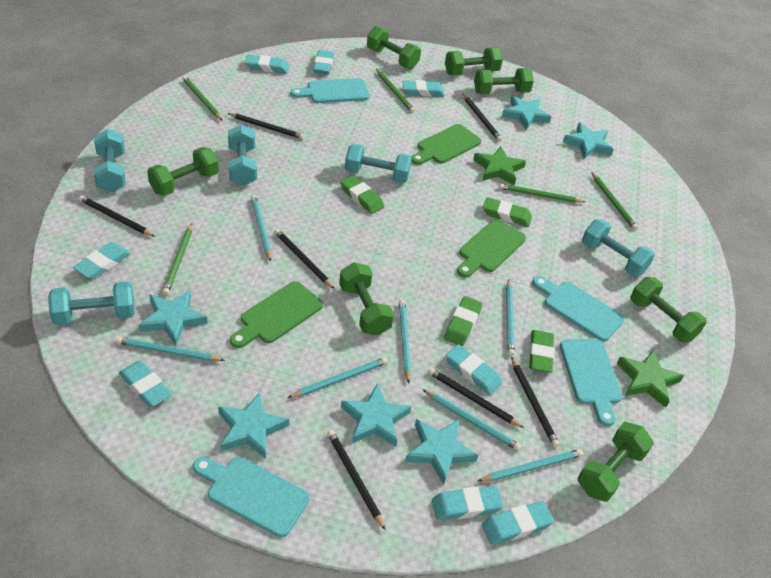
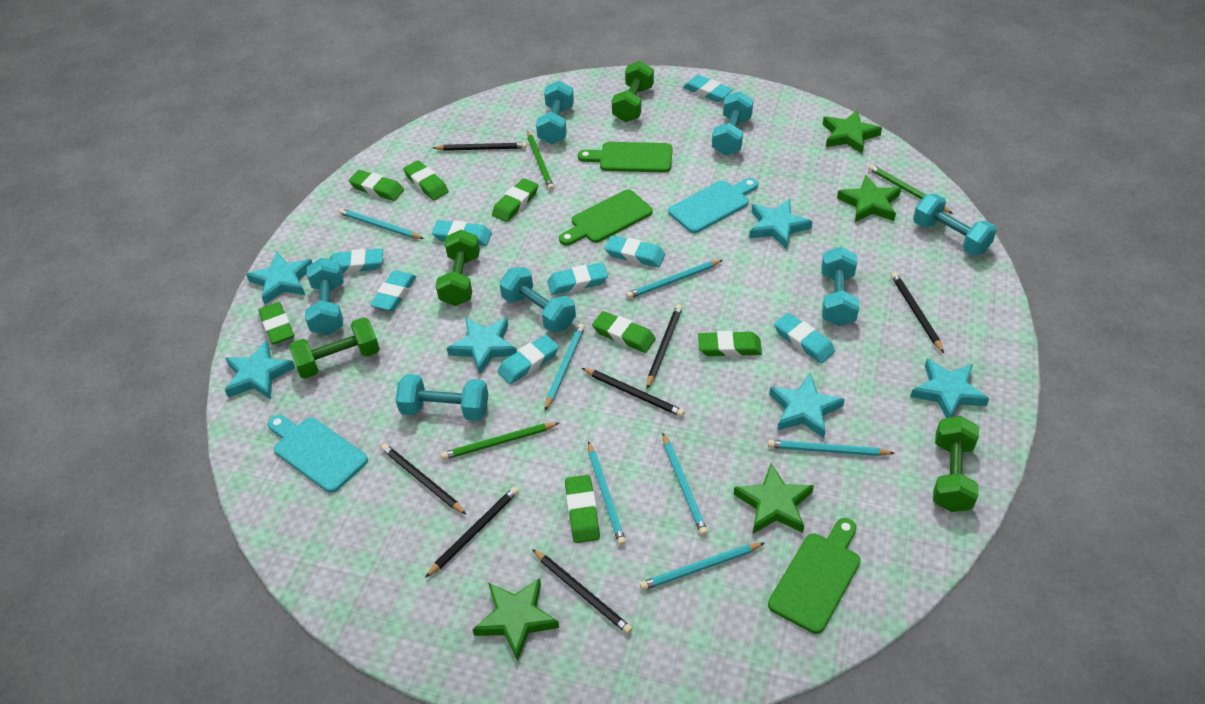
green dumbbell: 7 -> 4
green eraser: 4 -> 7
green pencil: 5 -> 3
green star: 2 -> 4
turquoise cutting board: 4 -> 2
turquoise dumbbell: 5 -> 7

